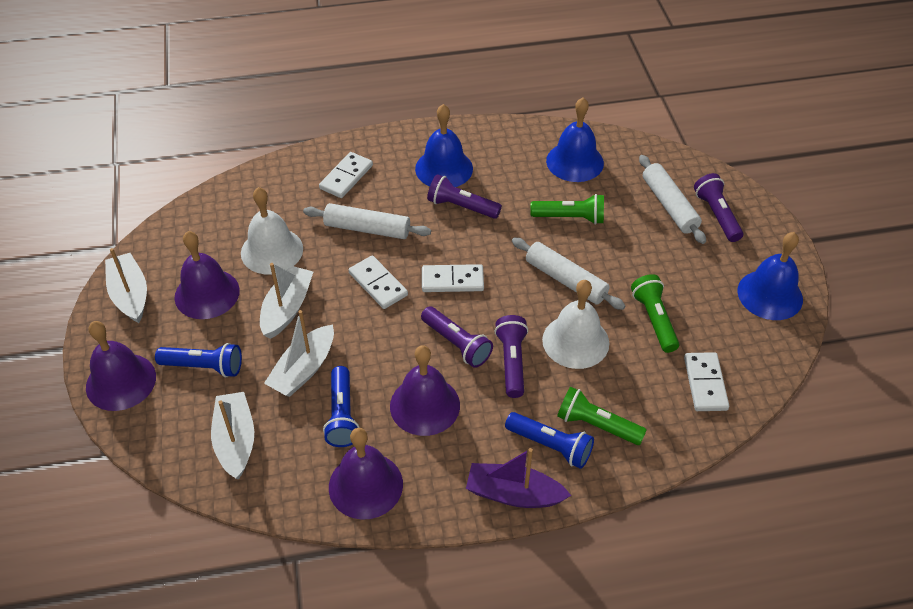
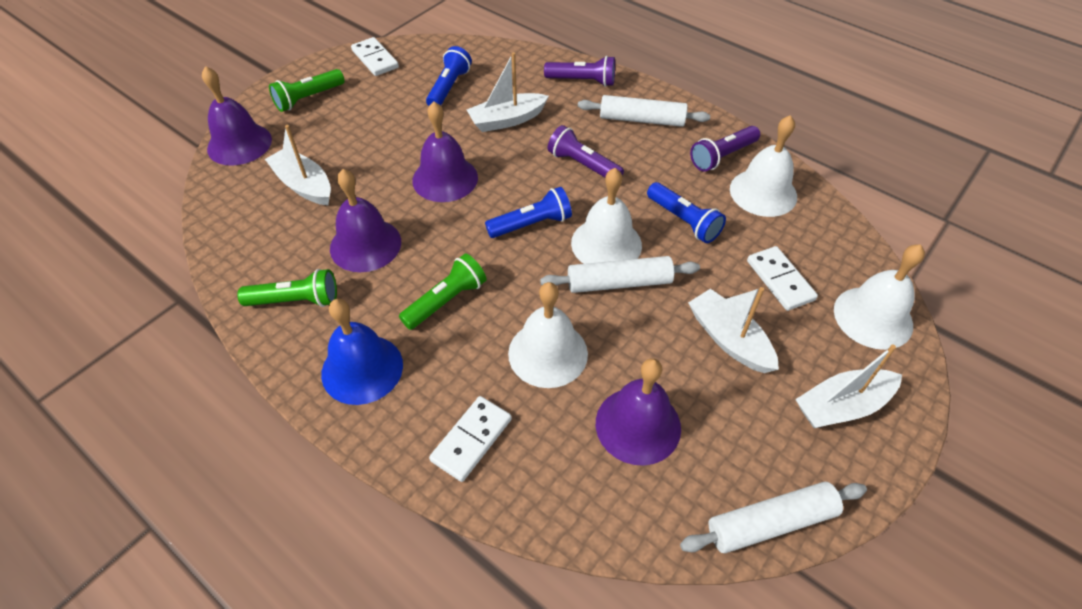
blue bell: 3 -> 1
purple boat: 1 -> 0
purple flashlight: 4 -> 3
white bell: 2 -> 4
white domino: 4 -> 3

